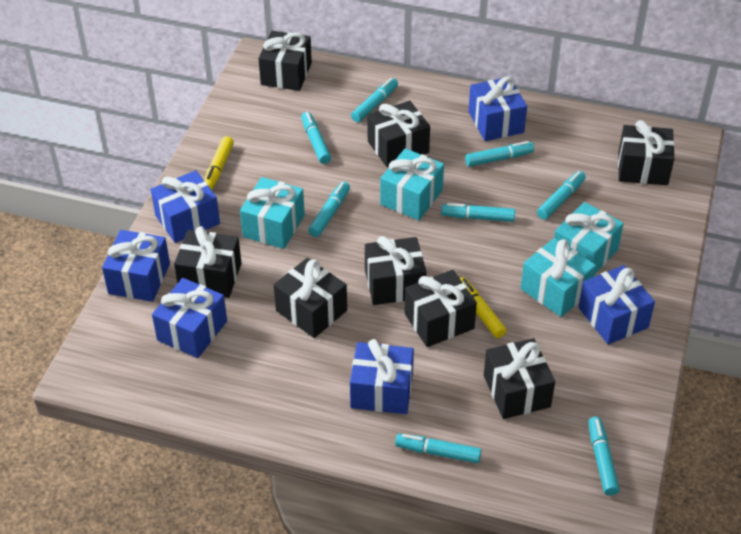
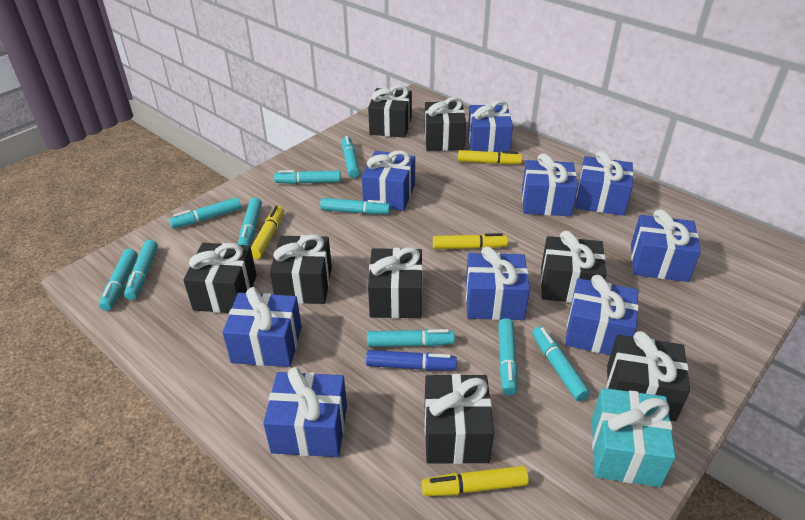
blue gift: 6 -> 9
blue marker: 0 -> 1
turquoise gift: 4 -> 1
turquoise marker: 8 -> 10
yellow marker: 2 -> 4

